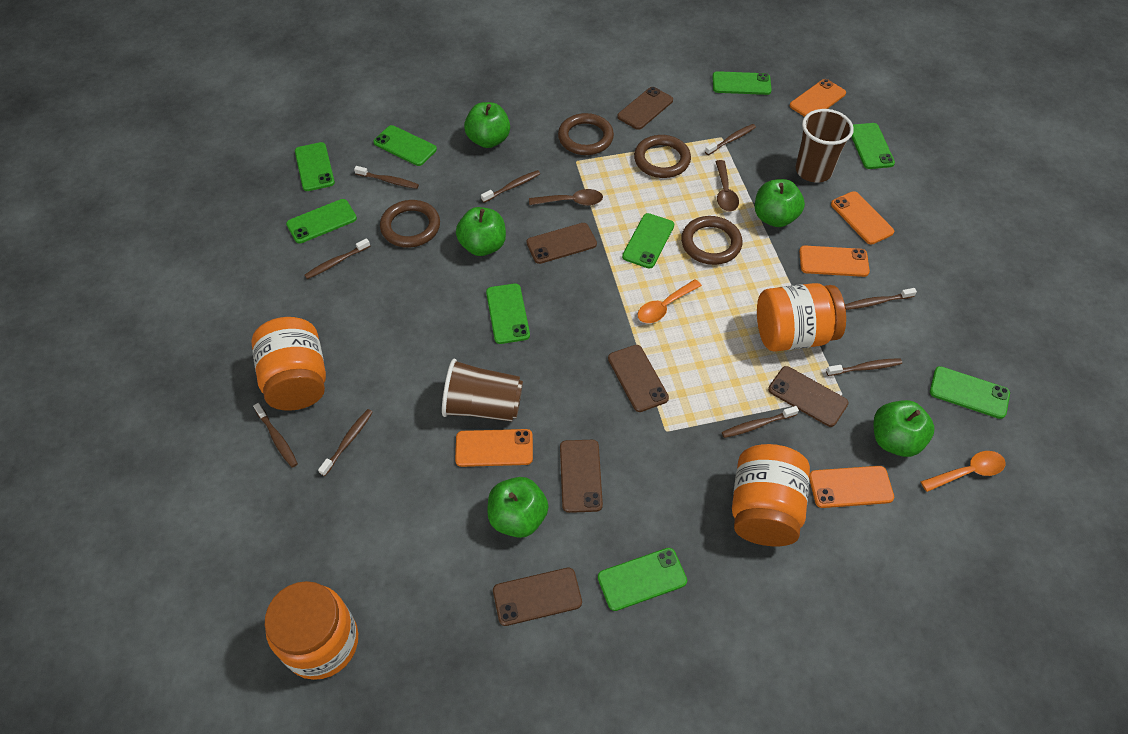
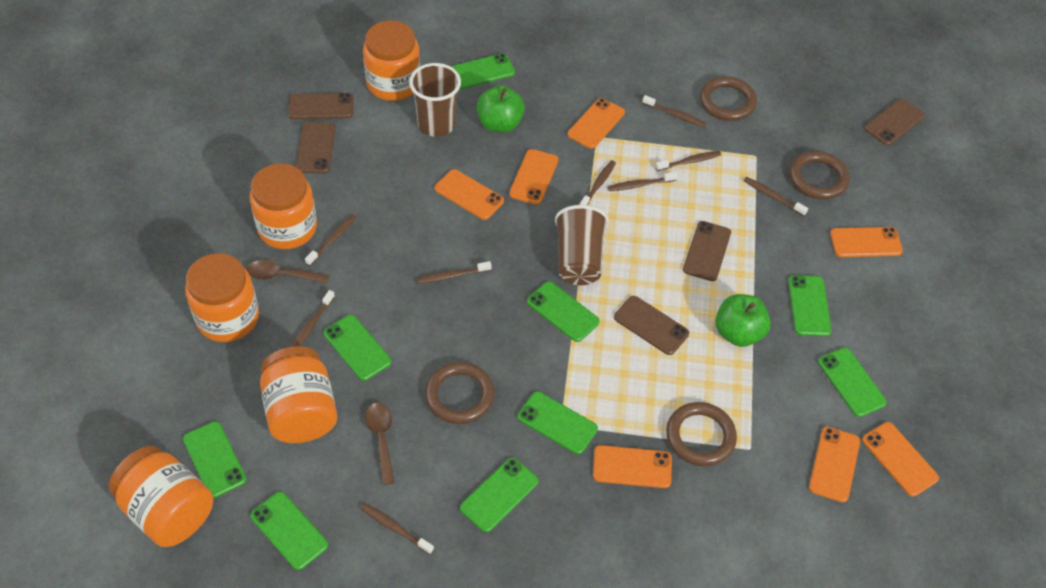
brown phone: 6 -> 5
green apple: 5 -> 2
orange jar: 4 -> 5
orange phone: 5 -> 7
orange spoon: 2 -> 0

